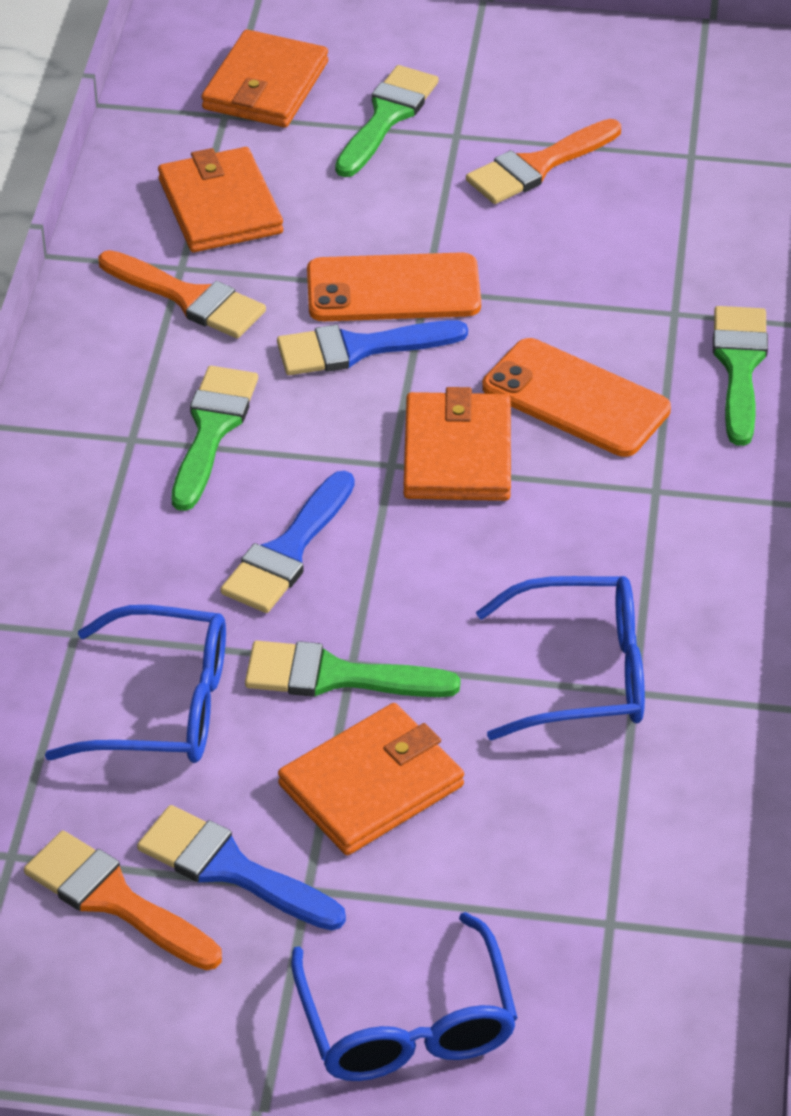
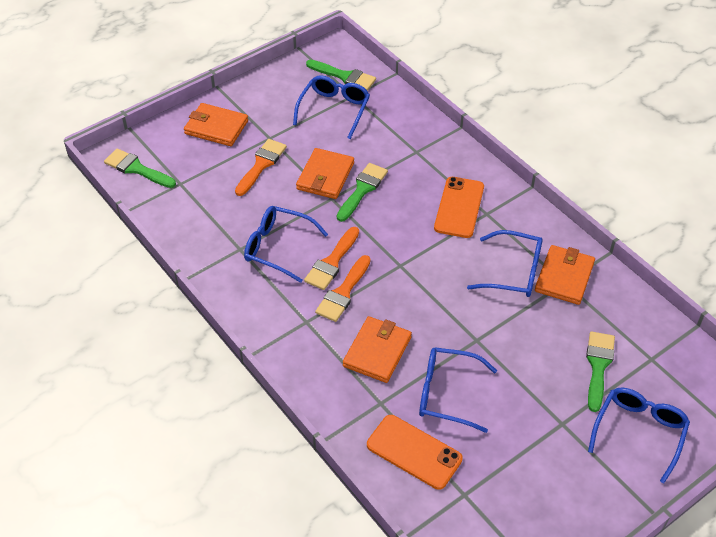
blue brush: 3 -> 0
blue glasses: 3 -> 5

